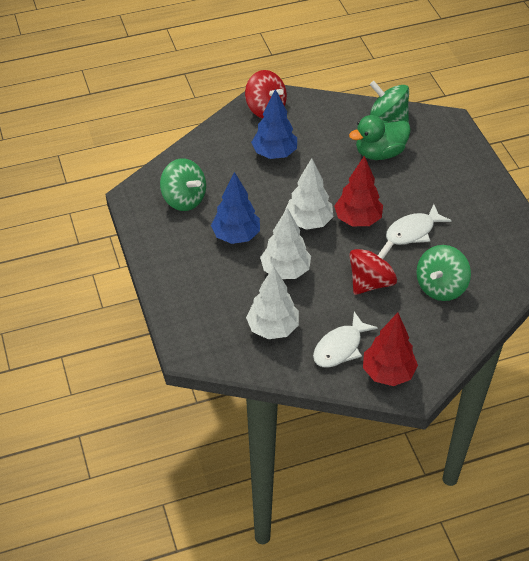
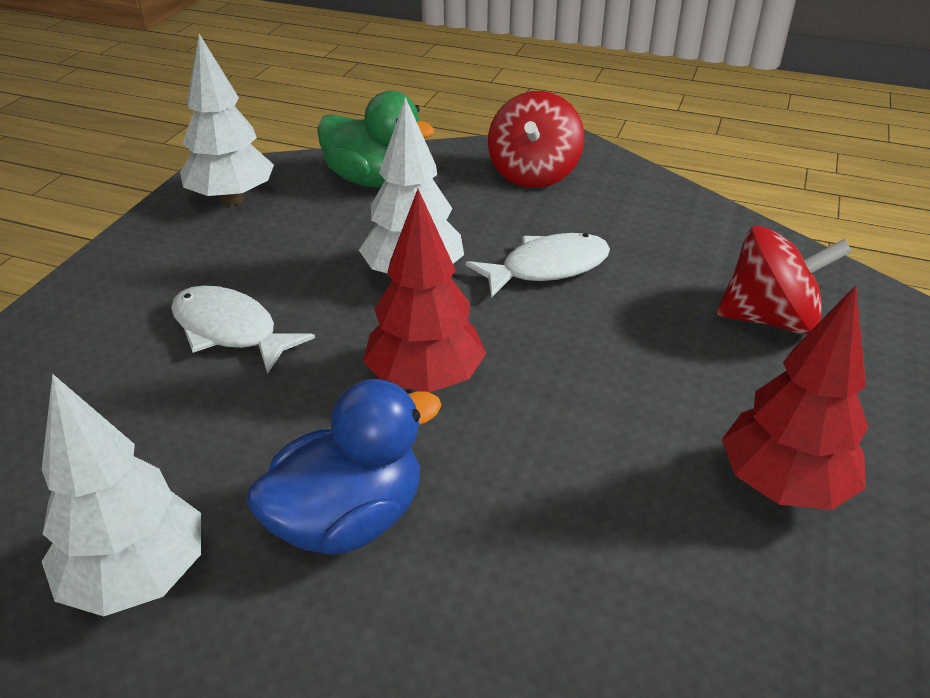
blue duck: 0 -> 1
blue tree: 2 -> 0
green spinning top: 3 -> 0

